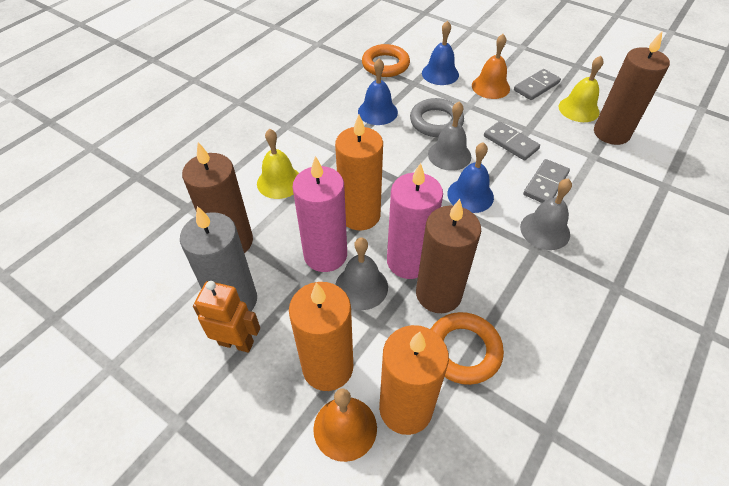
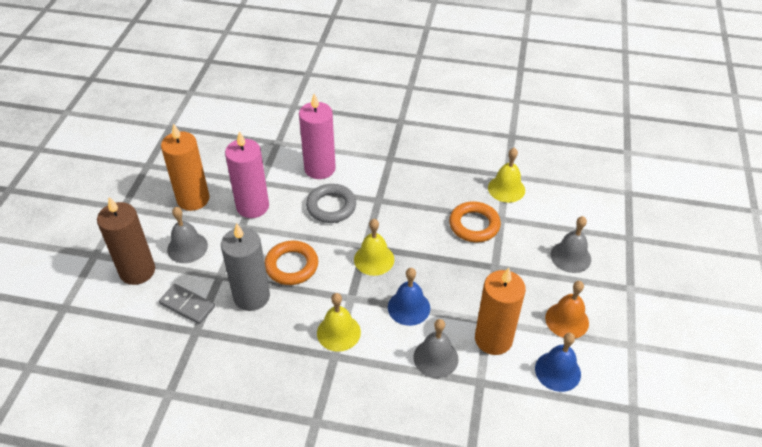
blue bell: 3 -> 2
brown candle: 3 -> 1
grey domino: 3 -> 1
orange bell: 2 -> 1
orange candle: 3 -> 2
orange robot: 1 -> 0
yellow bell: 2 -> 3

